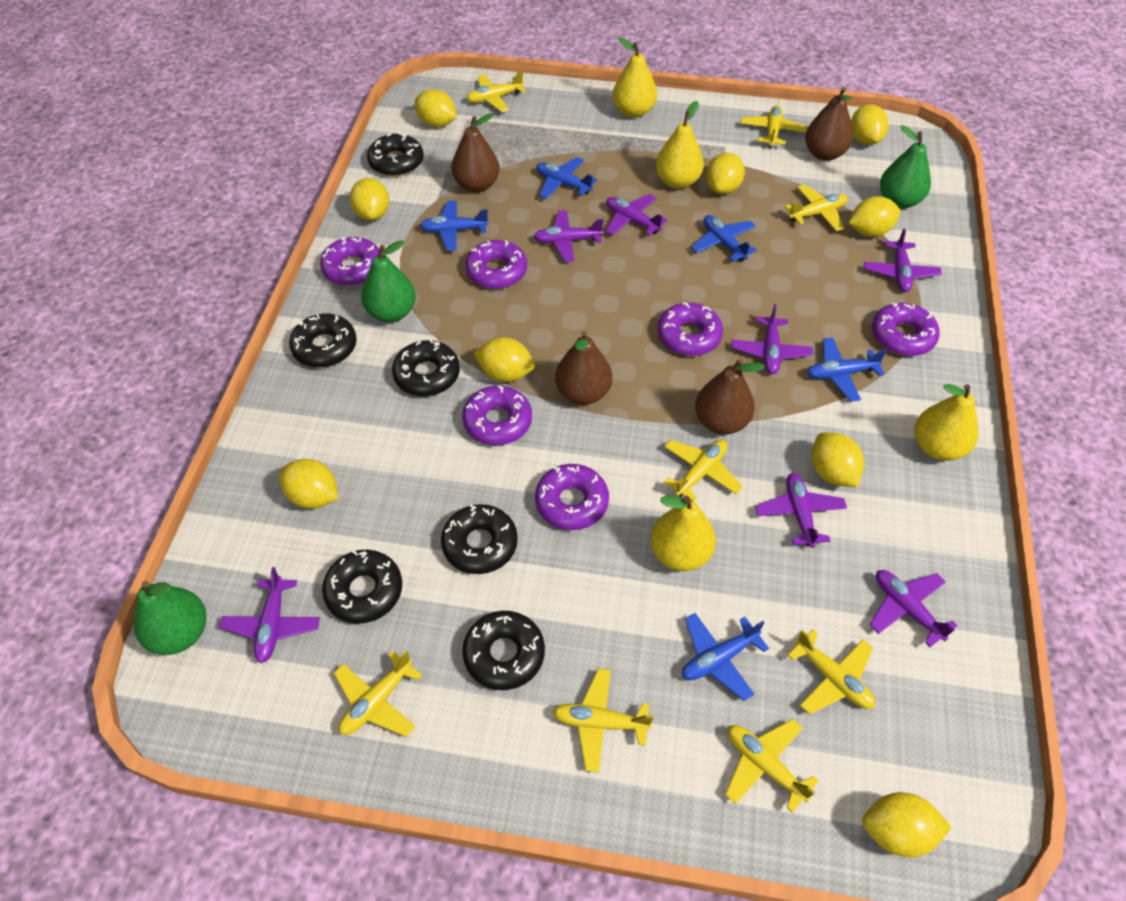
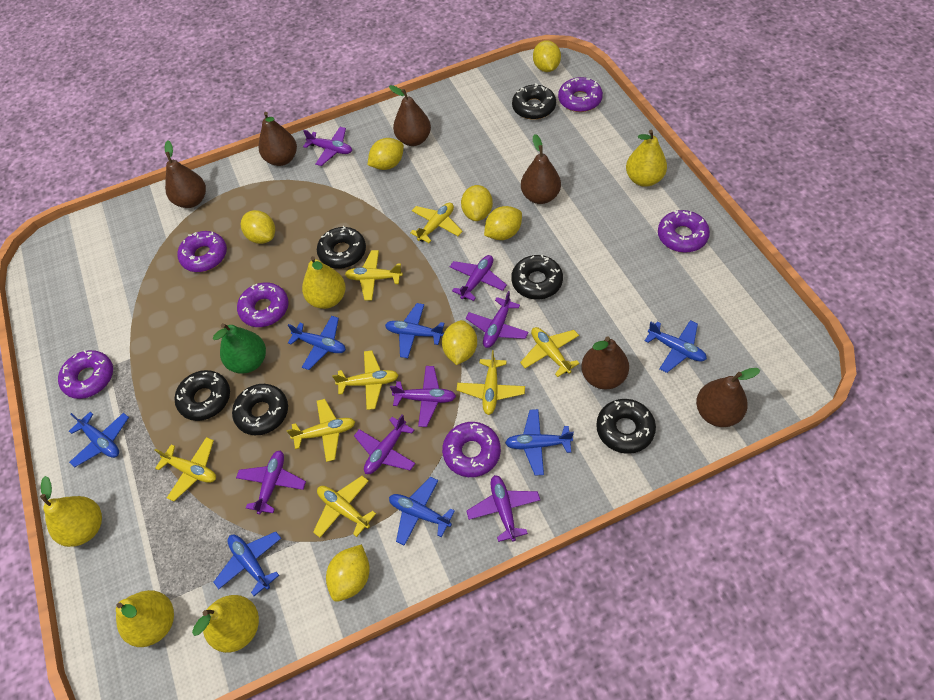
blue plane: 5 -> 7
brown pear: 4 -> 6
green pear: 3 -> 1
yellow lemon: 9 -> 7
yellow pear: 4 -> 5

